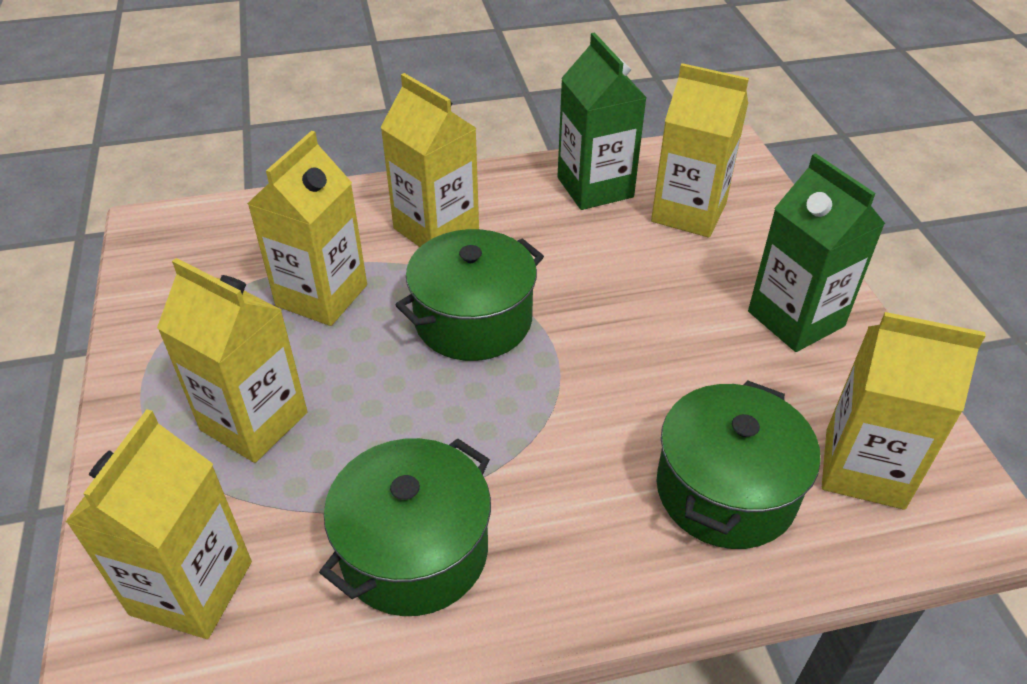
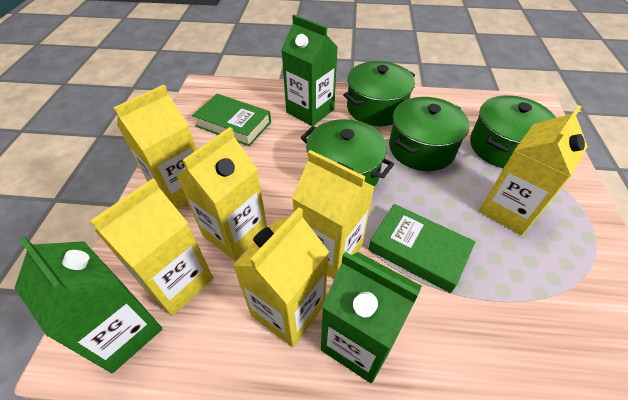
green book: 0 -> 2
green carton: 2 -> 3
green pot: 3 -> 4

